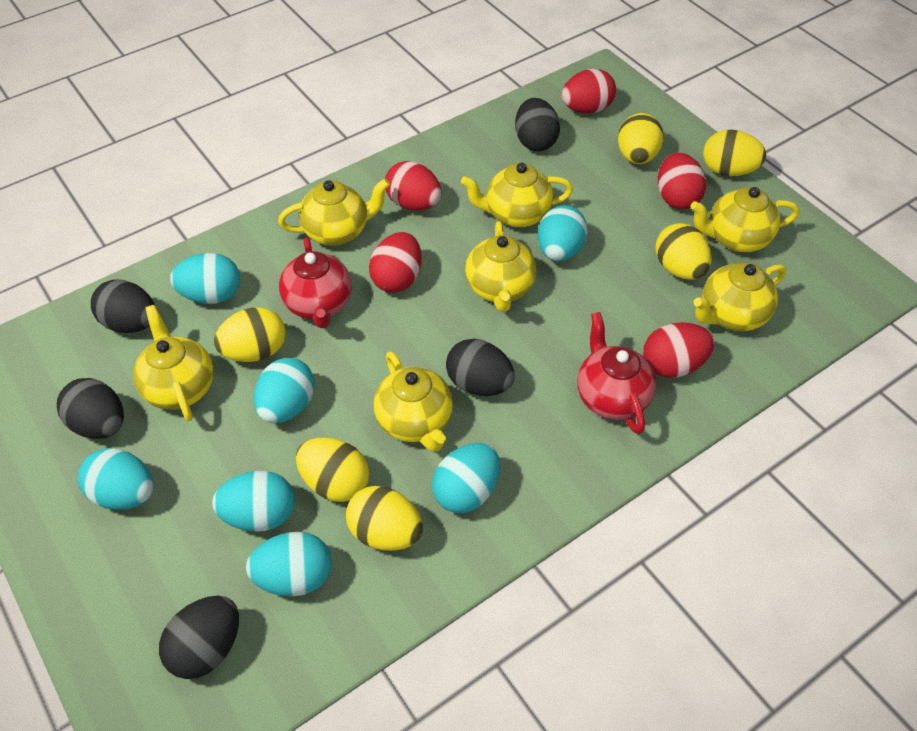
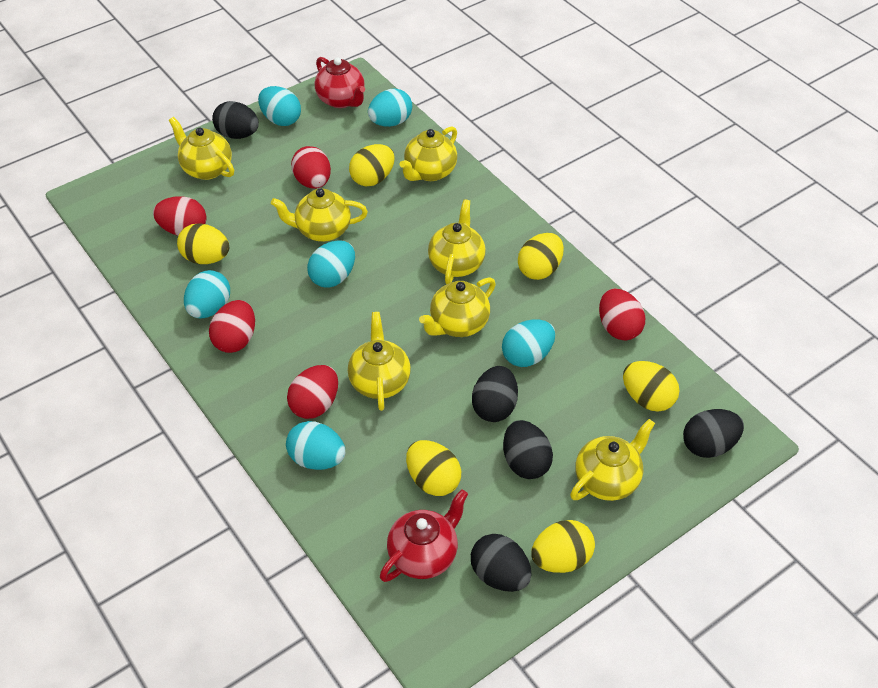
turquoise egg: 7 -> 6

